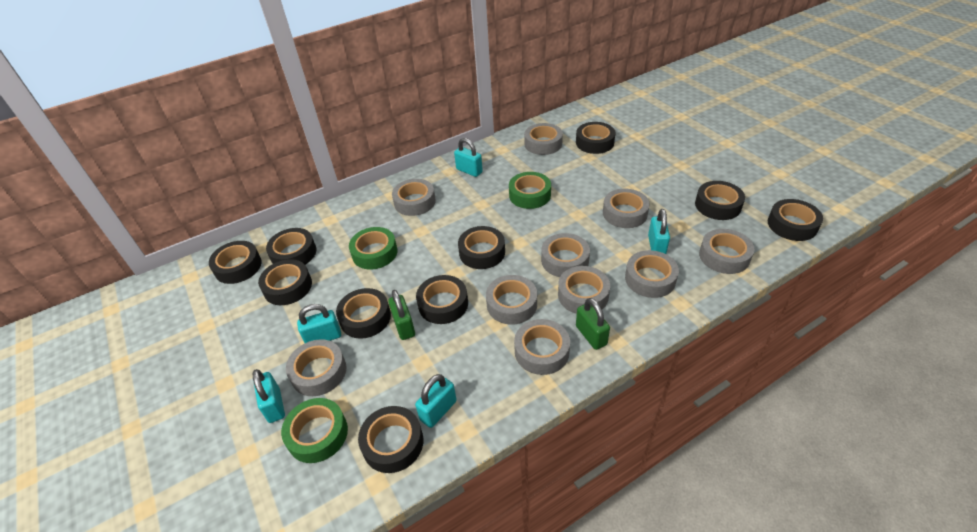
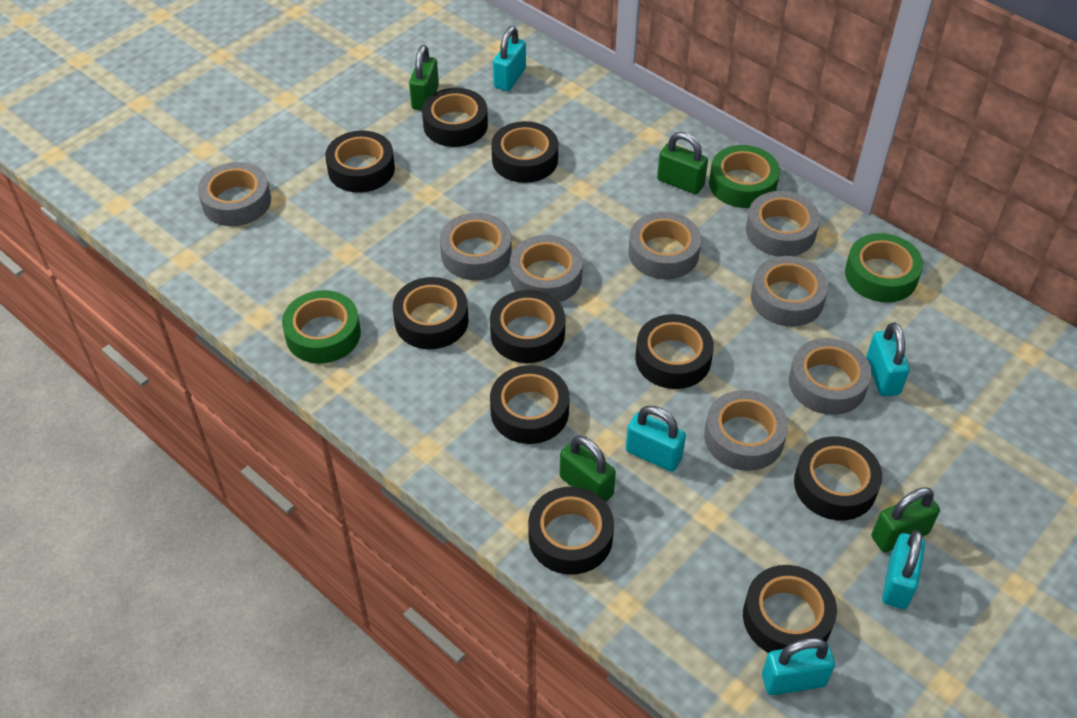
green padlock: 2 -> 4
grey tape: 10 -> 8

